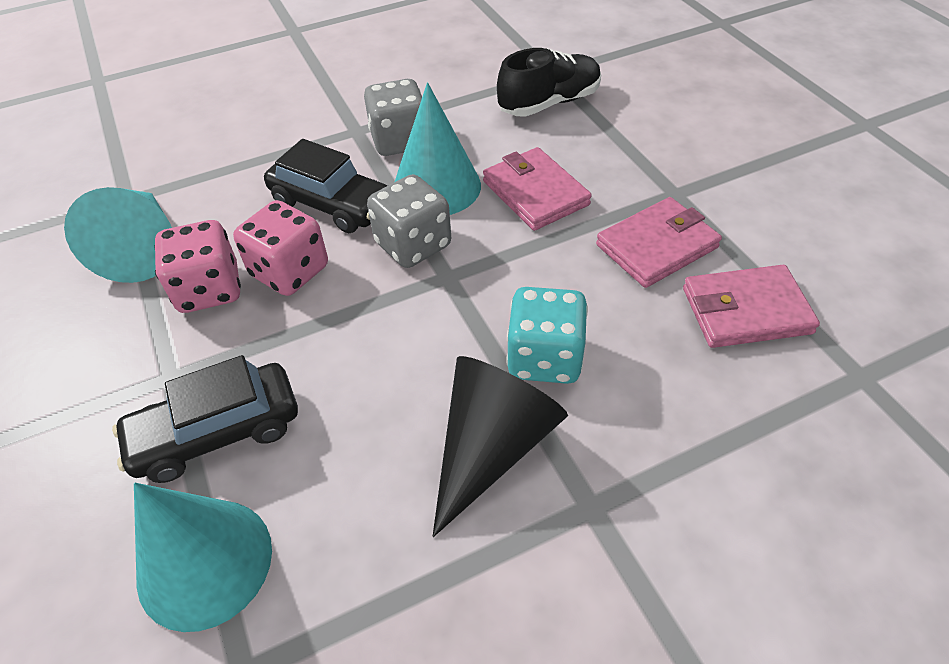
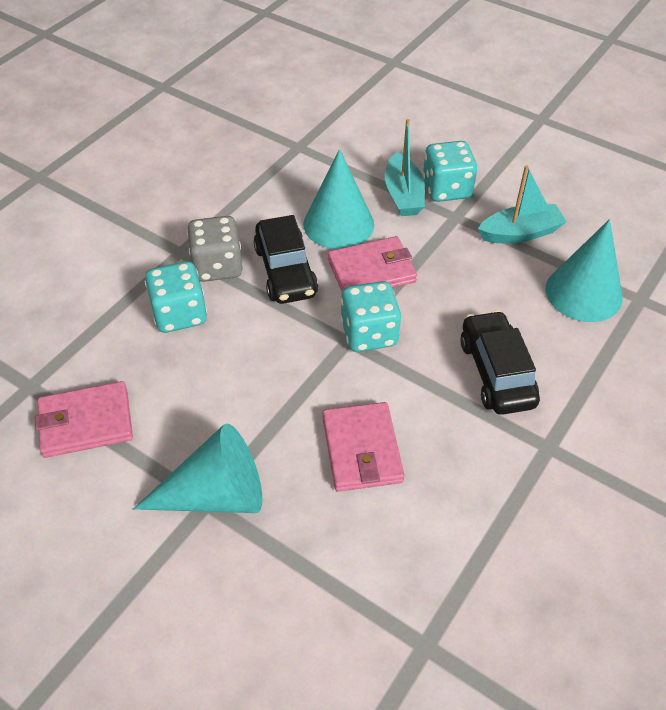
black cone: 1 -> 0
black shoe: 1 -> 0
grey dice: 2 -> 1
pink dice: 2 -> 0
turquoise boat: 0 -> 2
turquoise dice: 1 -> 3

